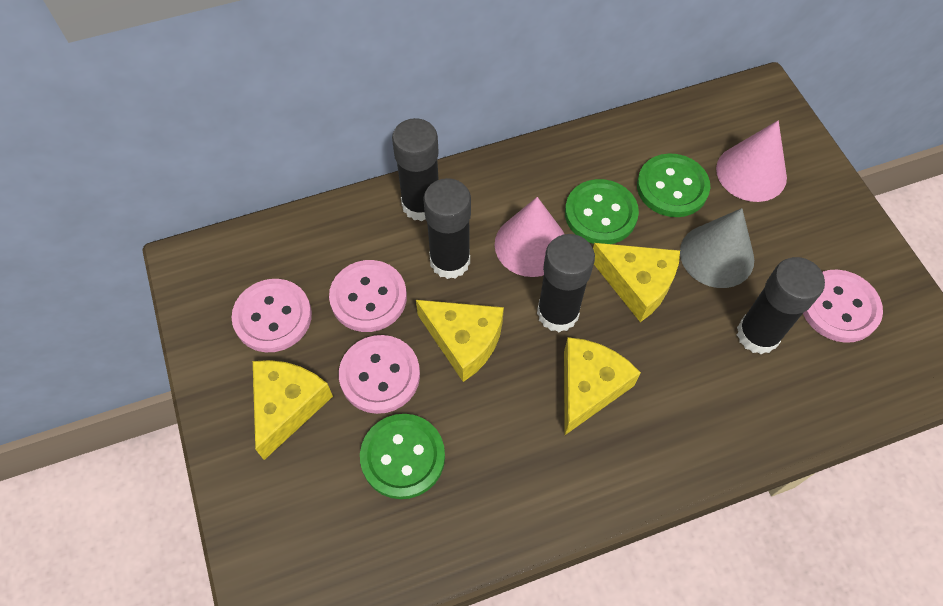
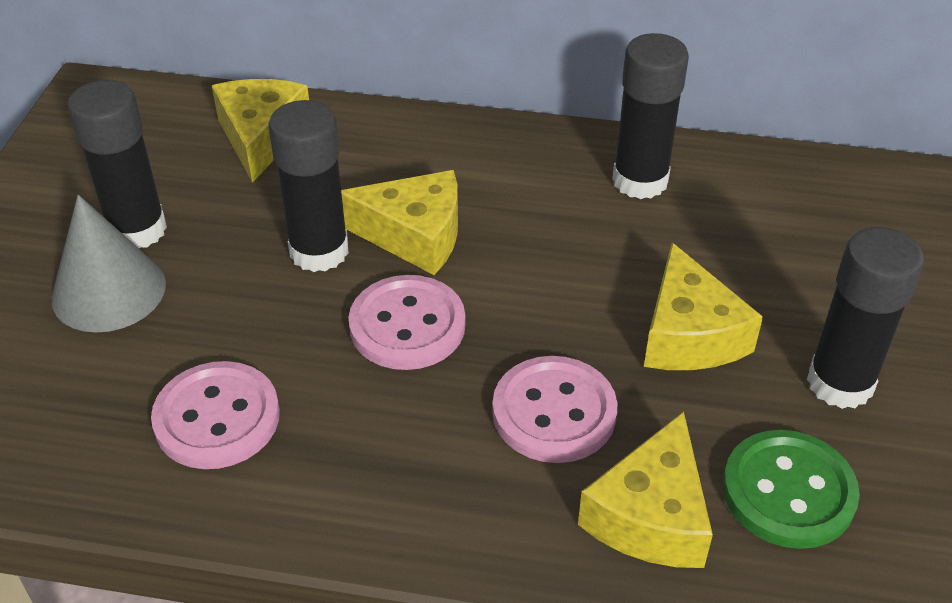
green button: 3 -> 1
pink button: 4 -> 3
pink cone: 2 -> 0

